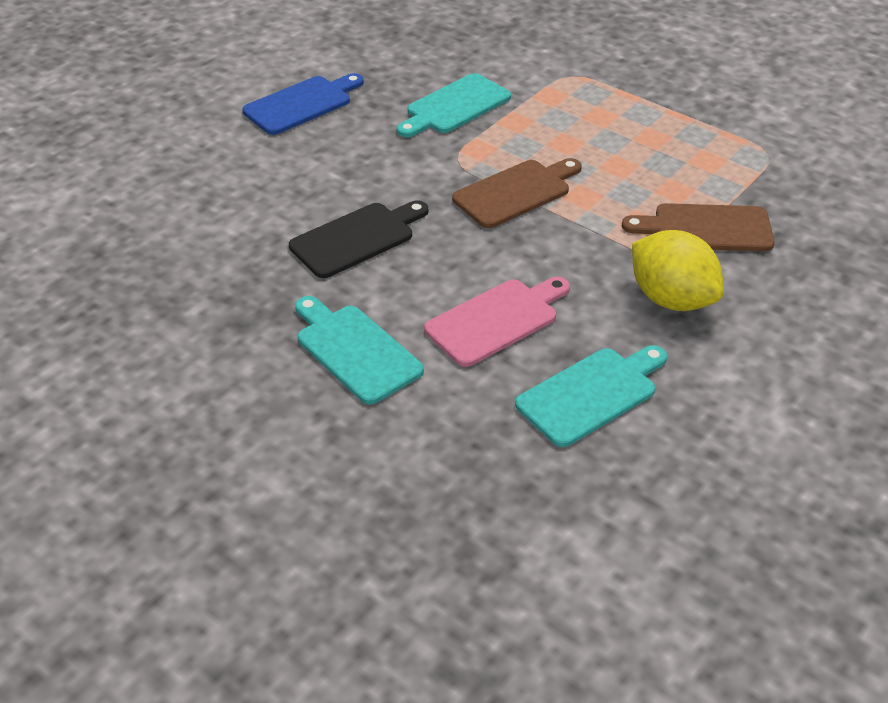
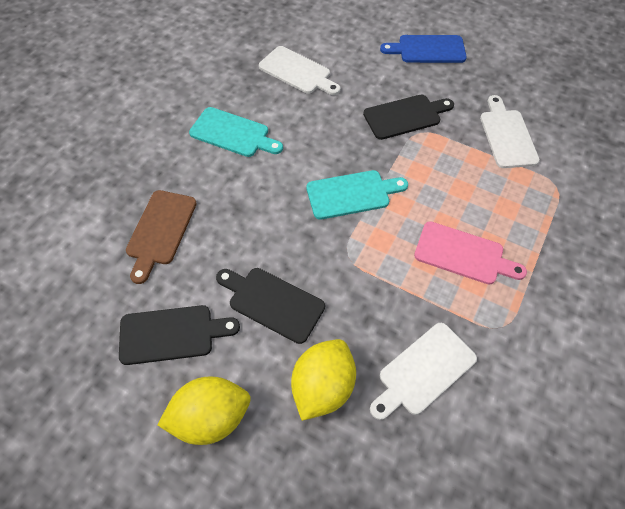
black cutting board: 1 -> 3
brown cutting board: 2 -> 1
turquoise cutting board: 3 -> 2
white cutting board: 0 -> 3
yellow lemon: 1 -> 2

